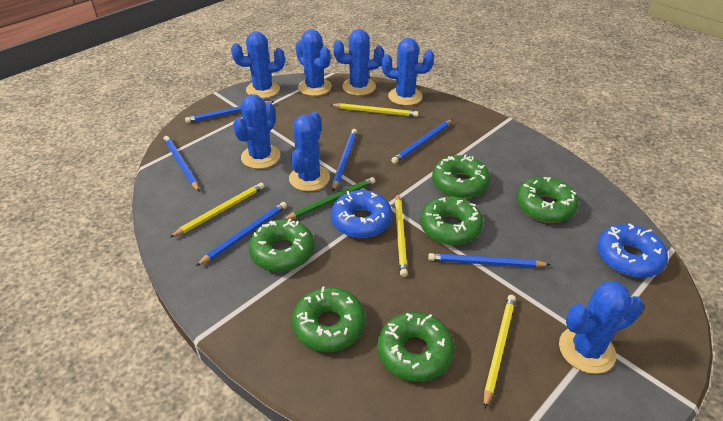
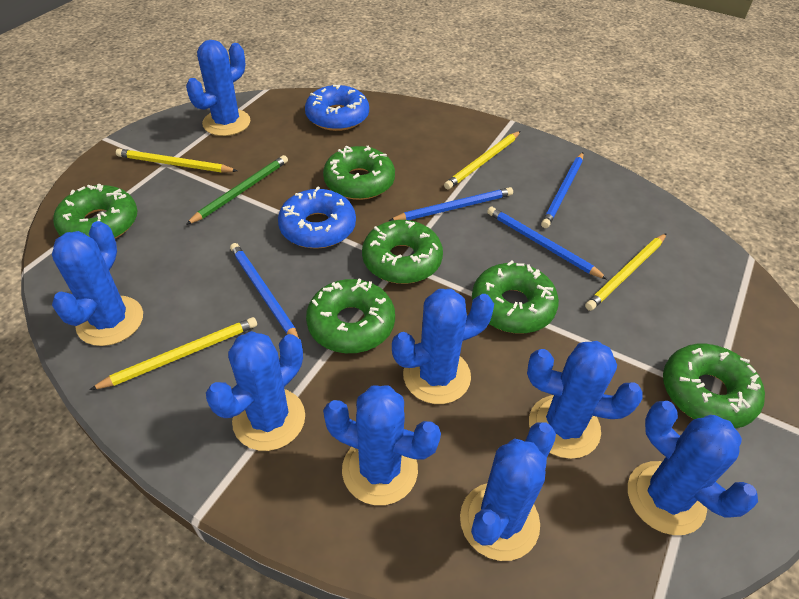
blue cactus: 7 -> 8
blue pencil: 6 -> 4

